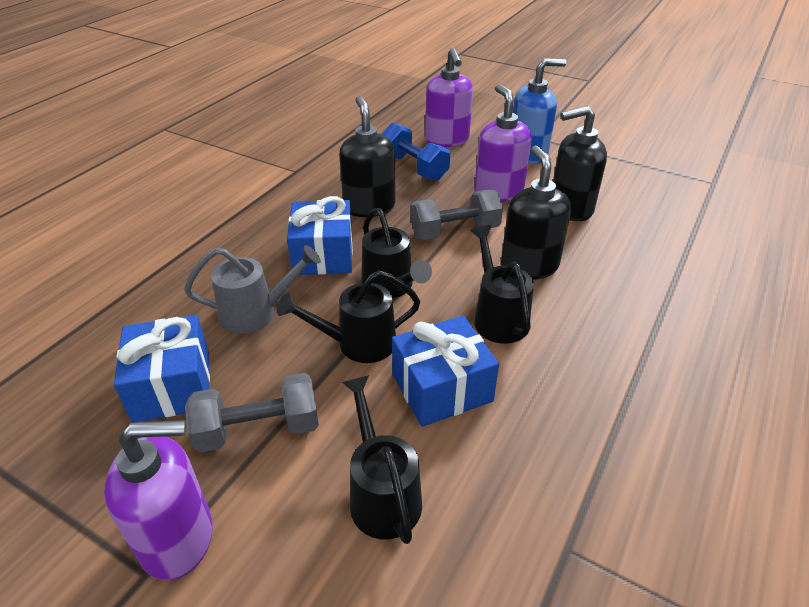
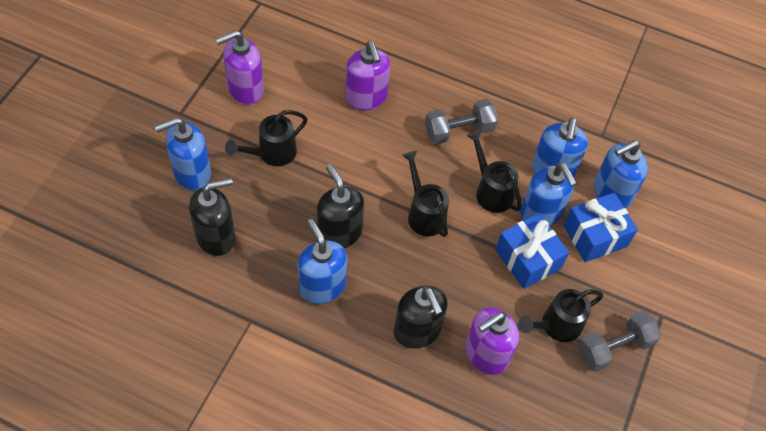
blue dumbbell: 1 -> 0
blue gift: 3 -> 2
blue soap dispenser: 1 -> 5
grey watering can: 1 -> 0

